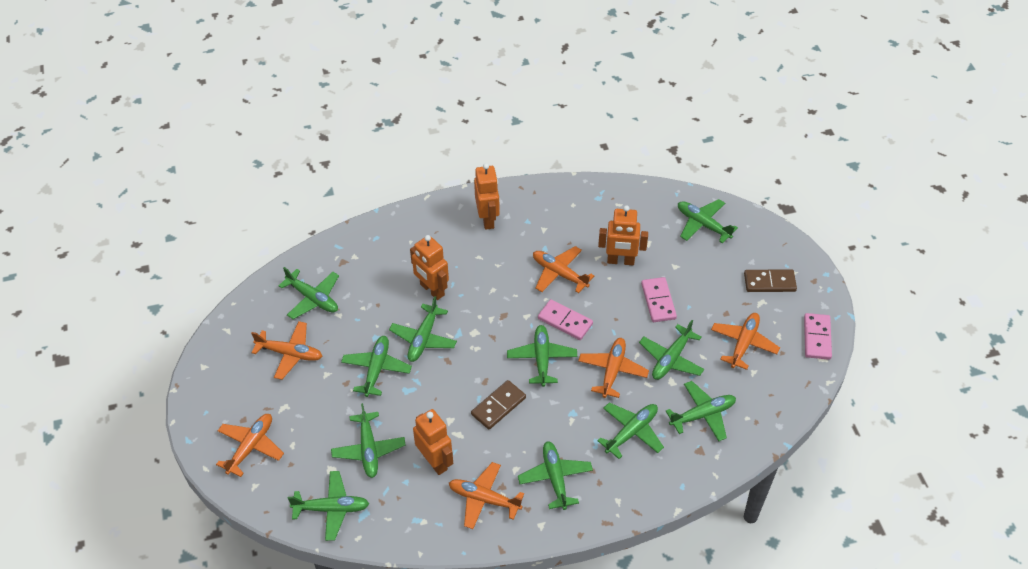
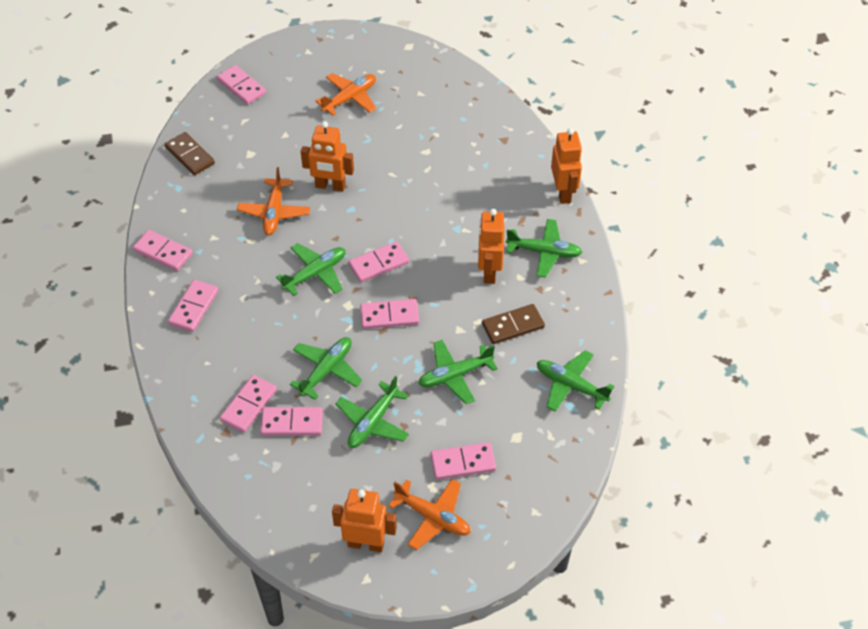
green plane: 11 -> 6
orange plane: 6 -> 3
pink domino: 3 -> 8

